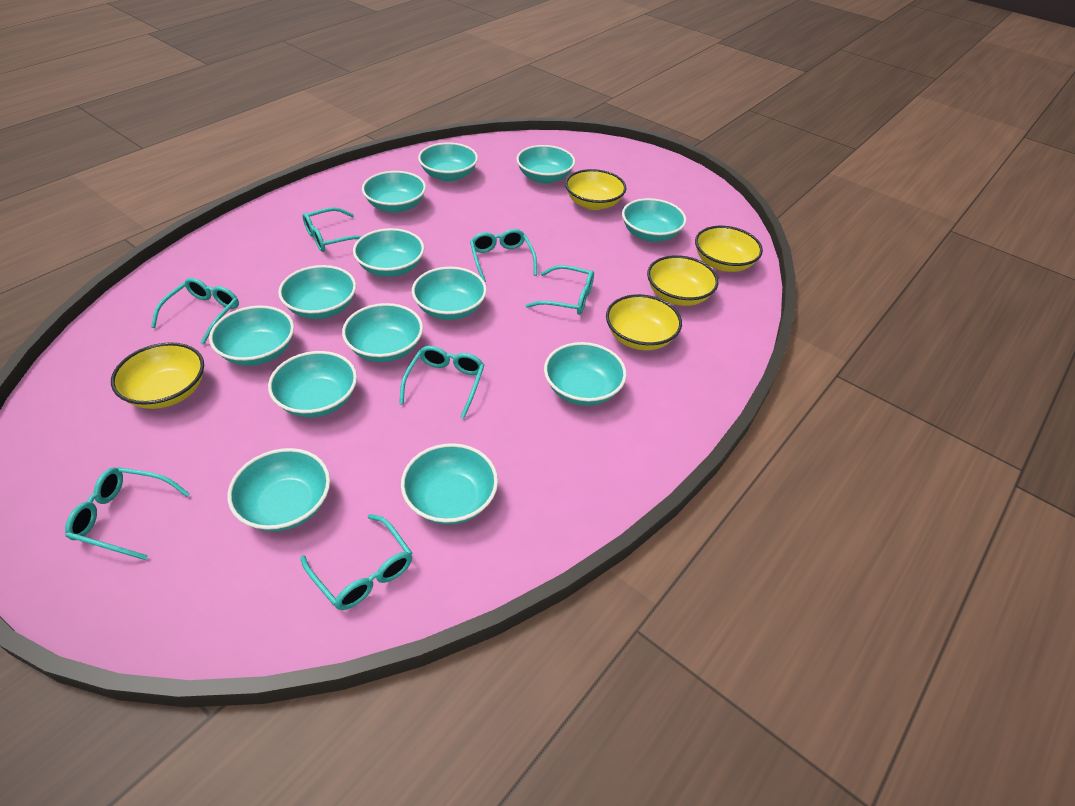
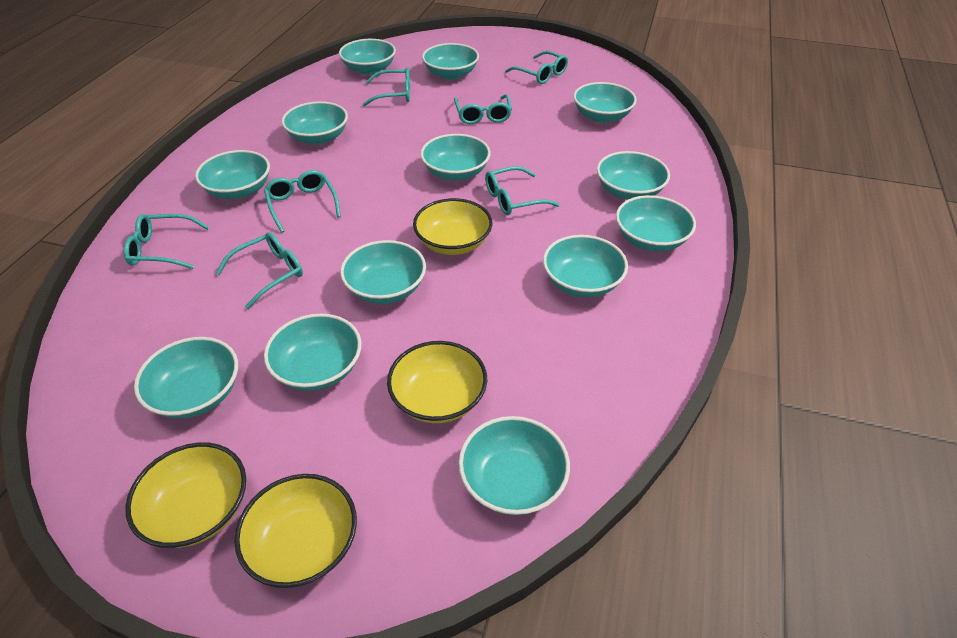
yellow bowl: 5 -> 4

